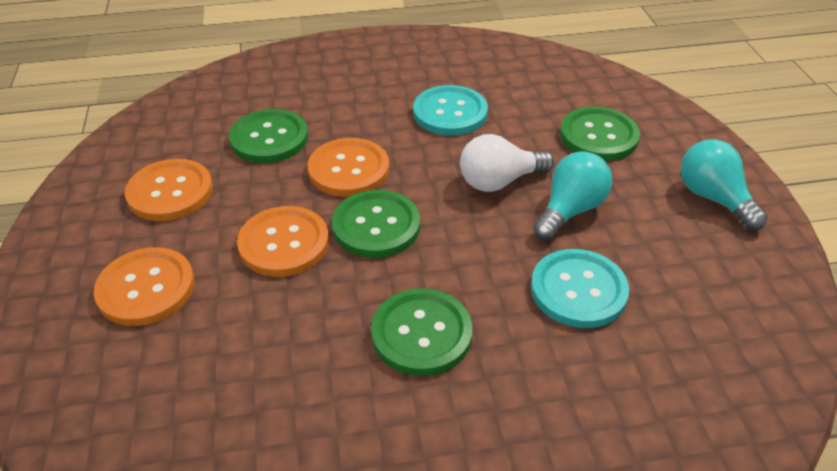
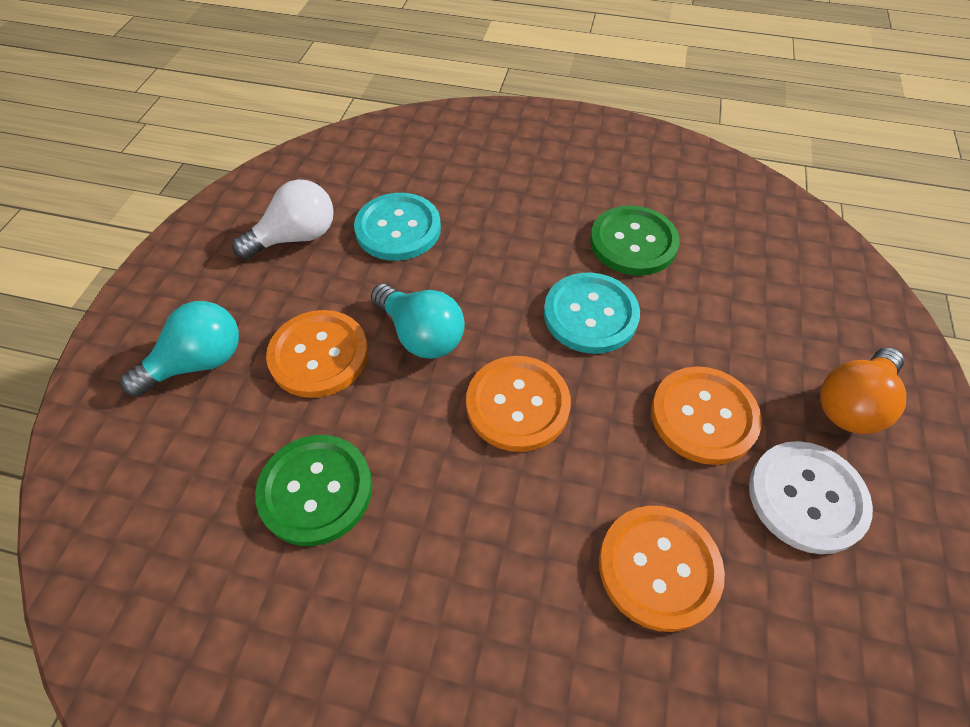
green button: 4 -> 2
orange light bulb: 0 -> 1
white button: 0 -> 1

